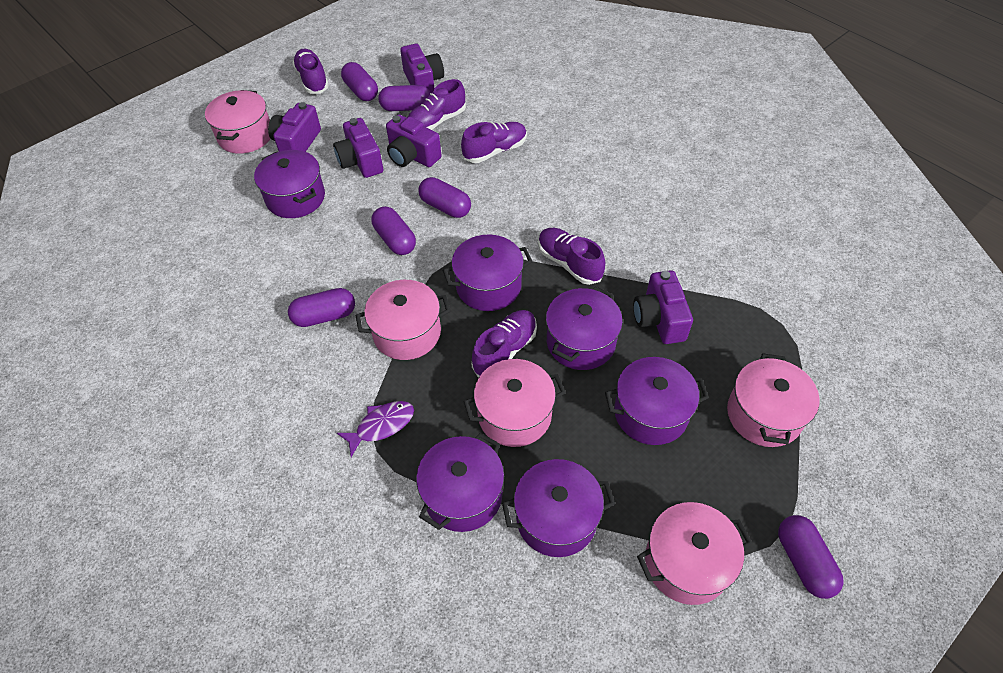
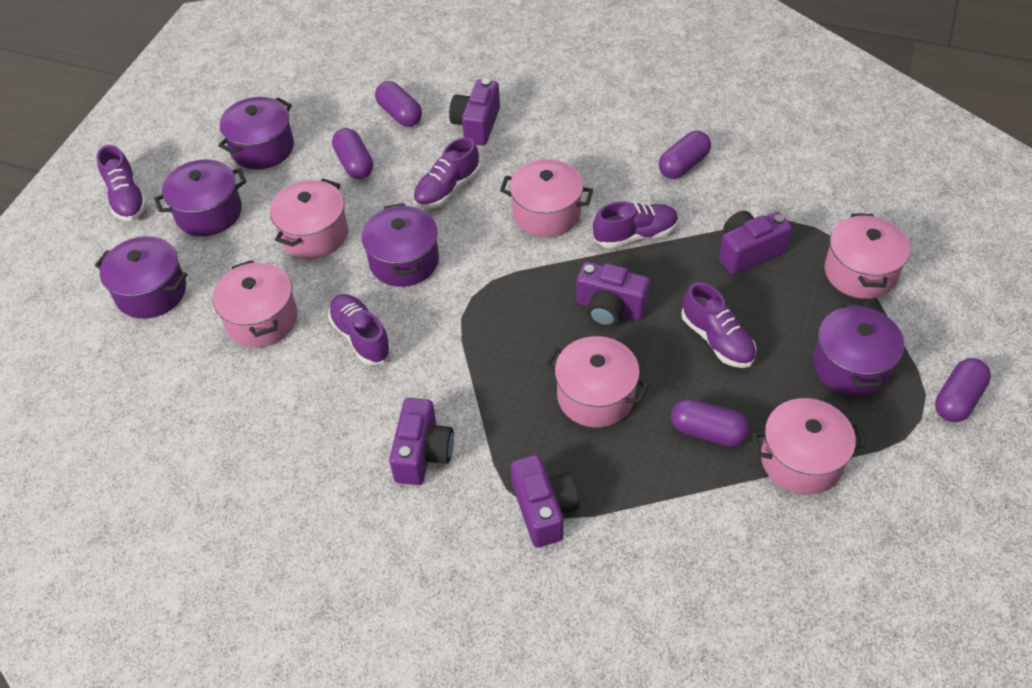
pink pot: 5 -> 6
purple capsule: 6 -> 5
purple fish: 1 -> 0
purple pot: 6 -> 5

